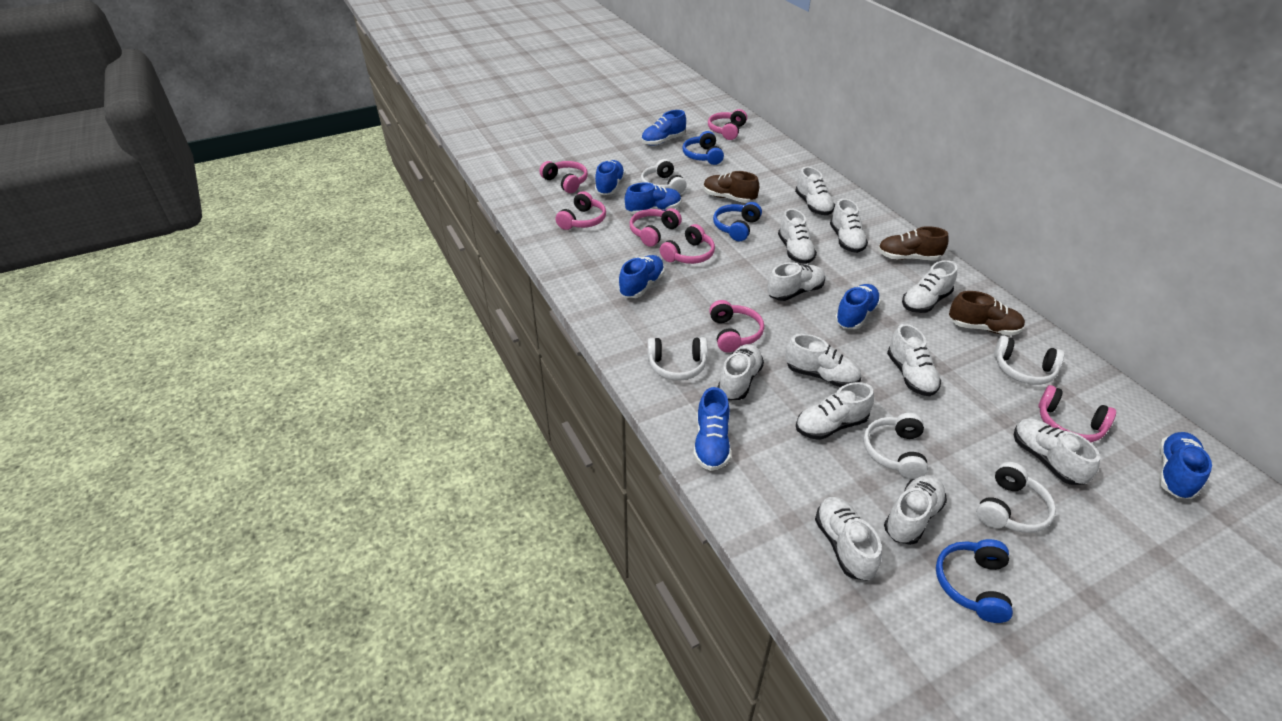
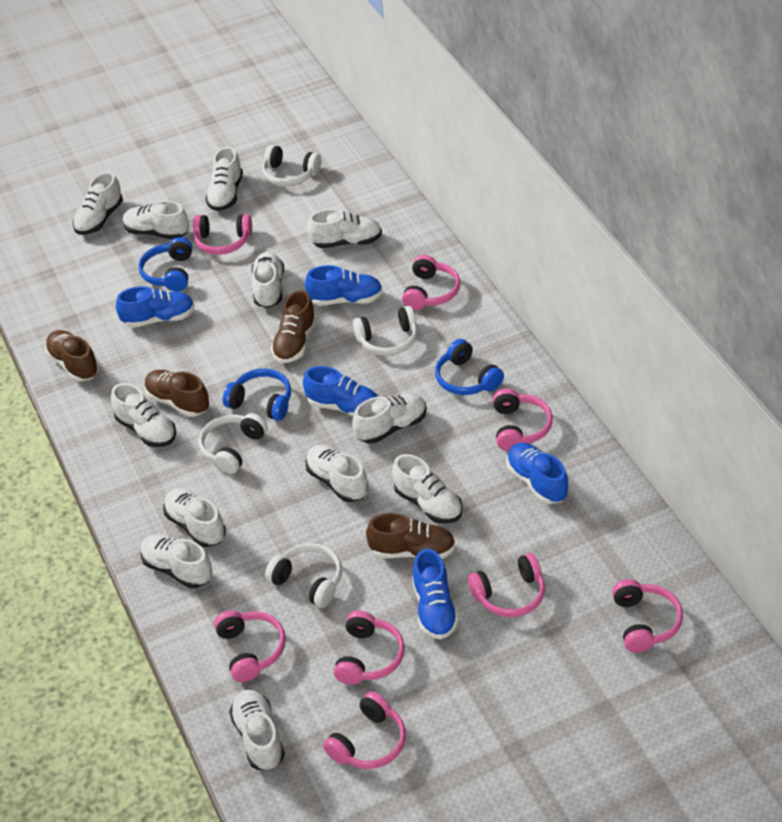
blue shoe: 7 -> 5
brown shoe: 3 -> 4
pink headphones: 7 -> 8
white headphones: 5 -> 4

